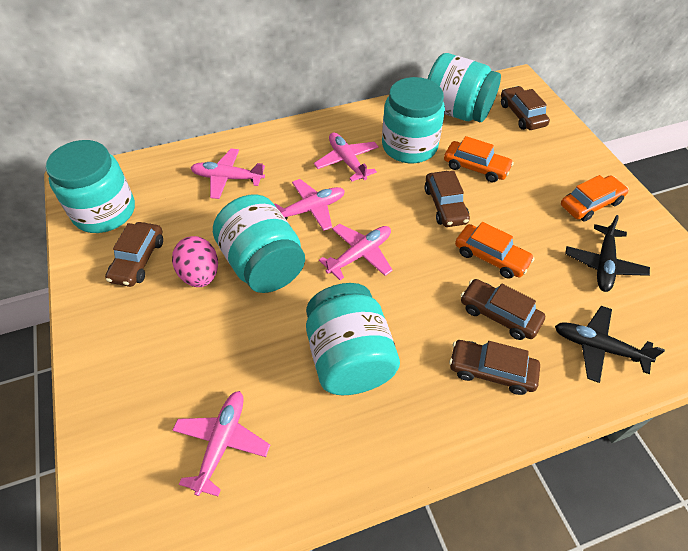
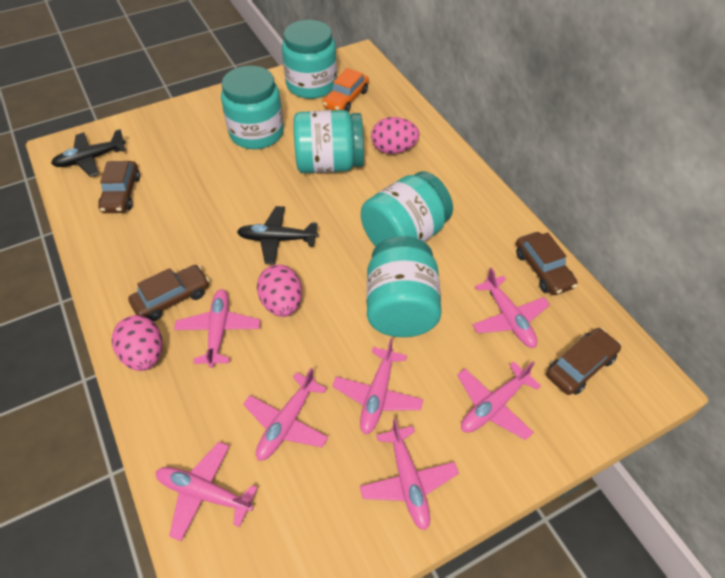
brown car: 5 -> 4
orange car: 3 -> 1
pink egg: 1 -> 3
pink plane: 5 -> 7

